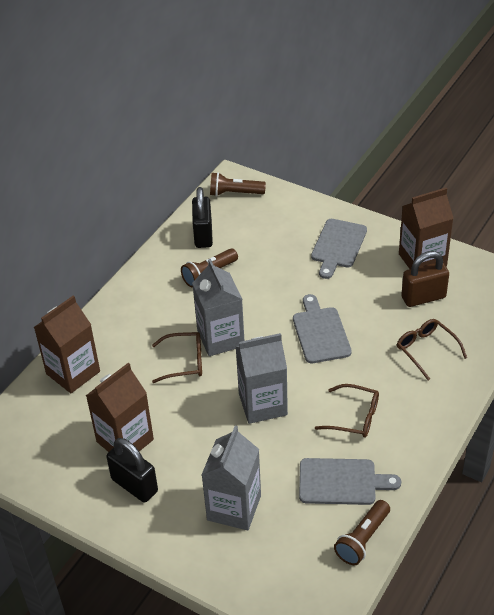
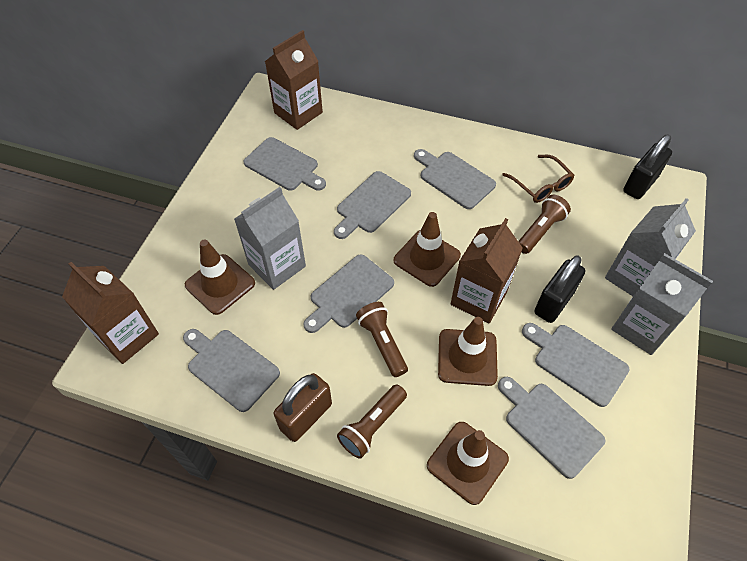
brown glasses: 3 -> 1
brown traffic cone: 0 -> 4
grey cutting board: 3 -> 7

